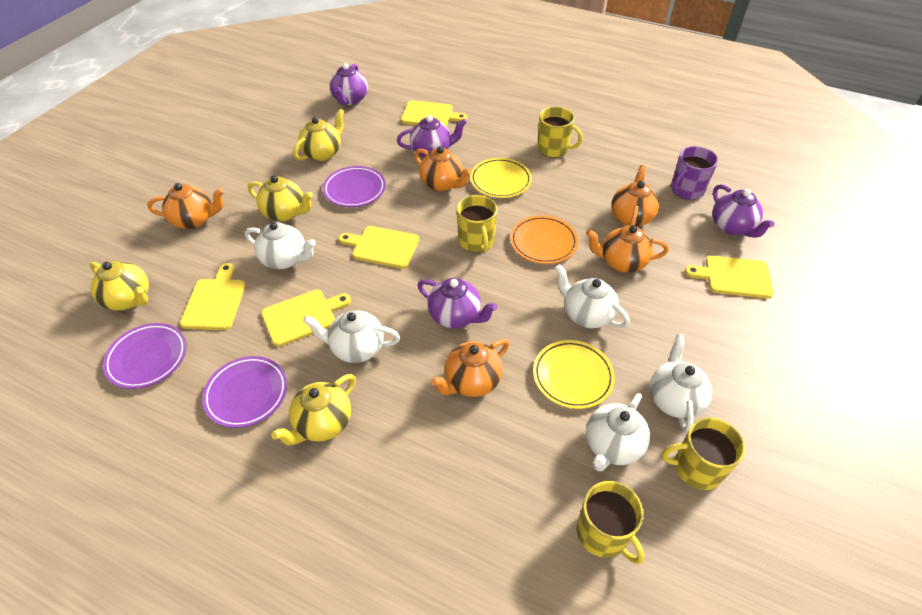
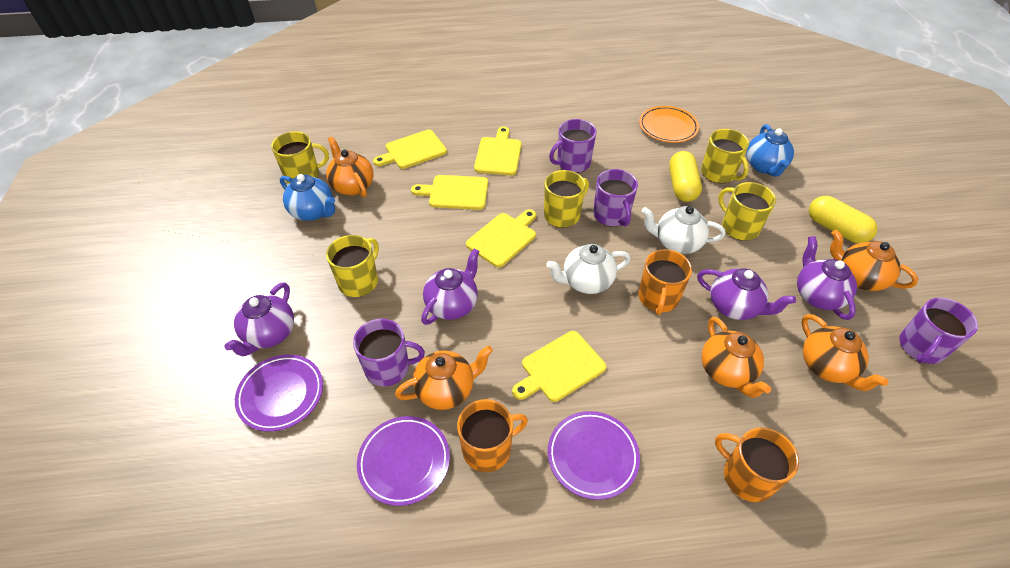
blue teapot: 0 -> 2
orange mug: 0 -> 3
purple mug: 1 -> 4
white teapot: 5 -> 2
yellow capsule: 0 -> 2
yellow mug: 4 -> 5
yellow plate: 2 -> 0
yellow teapot: 4 -> 0

